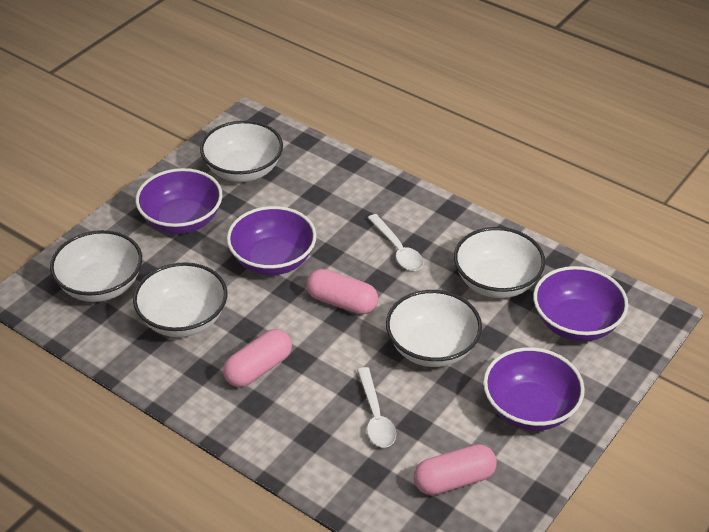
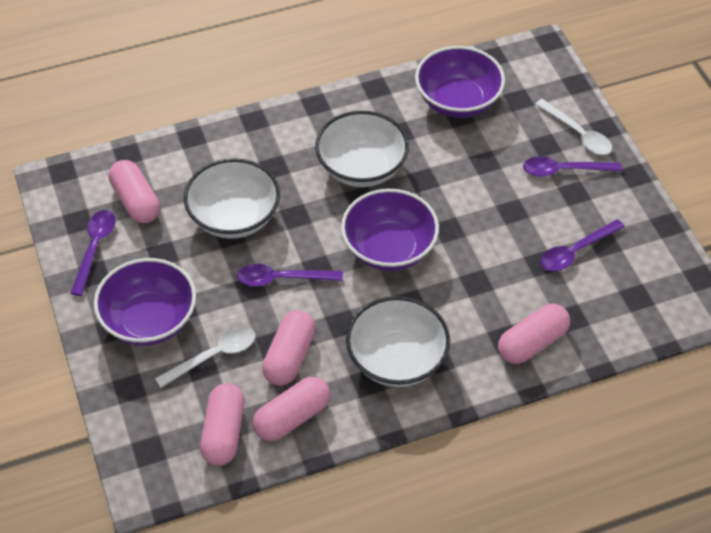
pink capsule: 3 -> 5
purple bowl: 4 -> 3
purple spoon: 0 -> 4
white bowl: 5 -> 3

